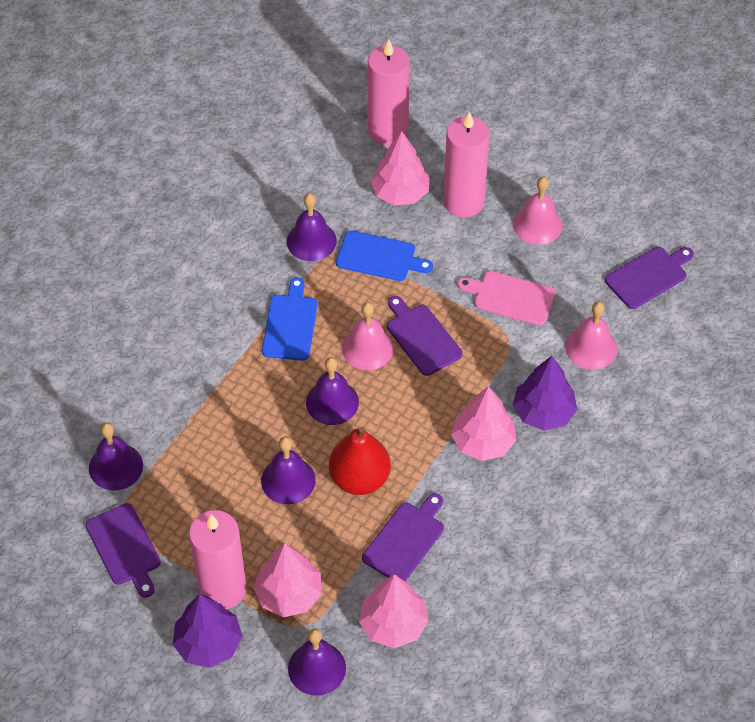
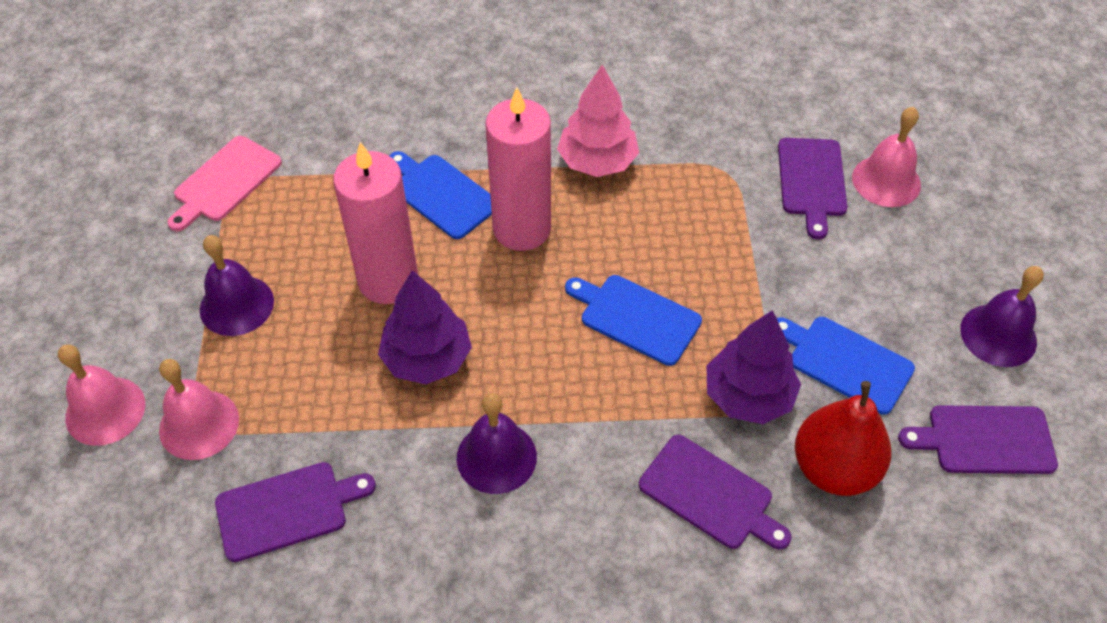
blue cutting board: 2 -> 3
pink candle: 3 -> 2
pink tree: 4 -> 1
purple bell: 5 -> 3

